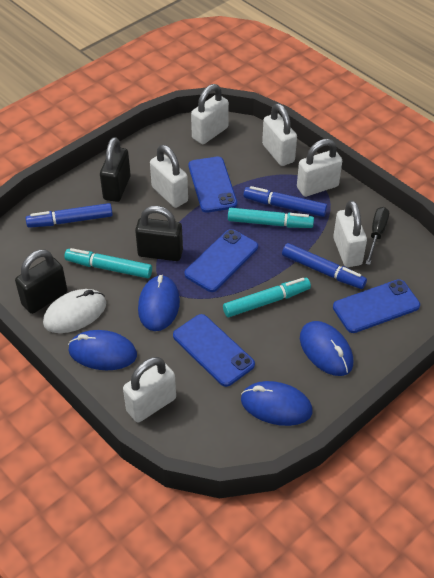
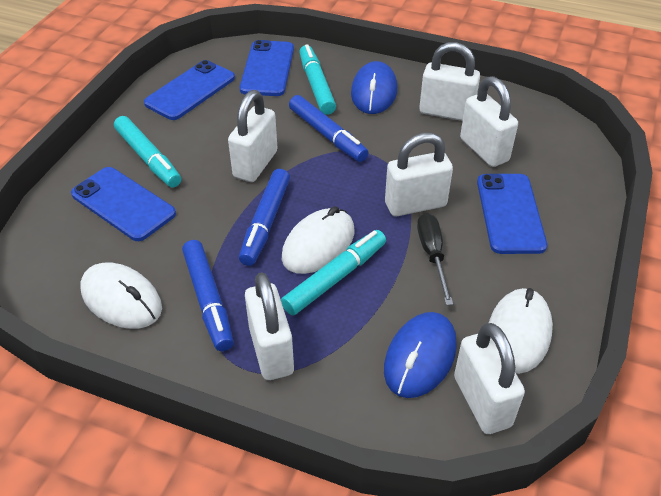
black padlock: 3 -> 0
blue mouse: 4 -> 2
white mouse: 1 -> 3

